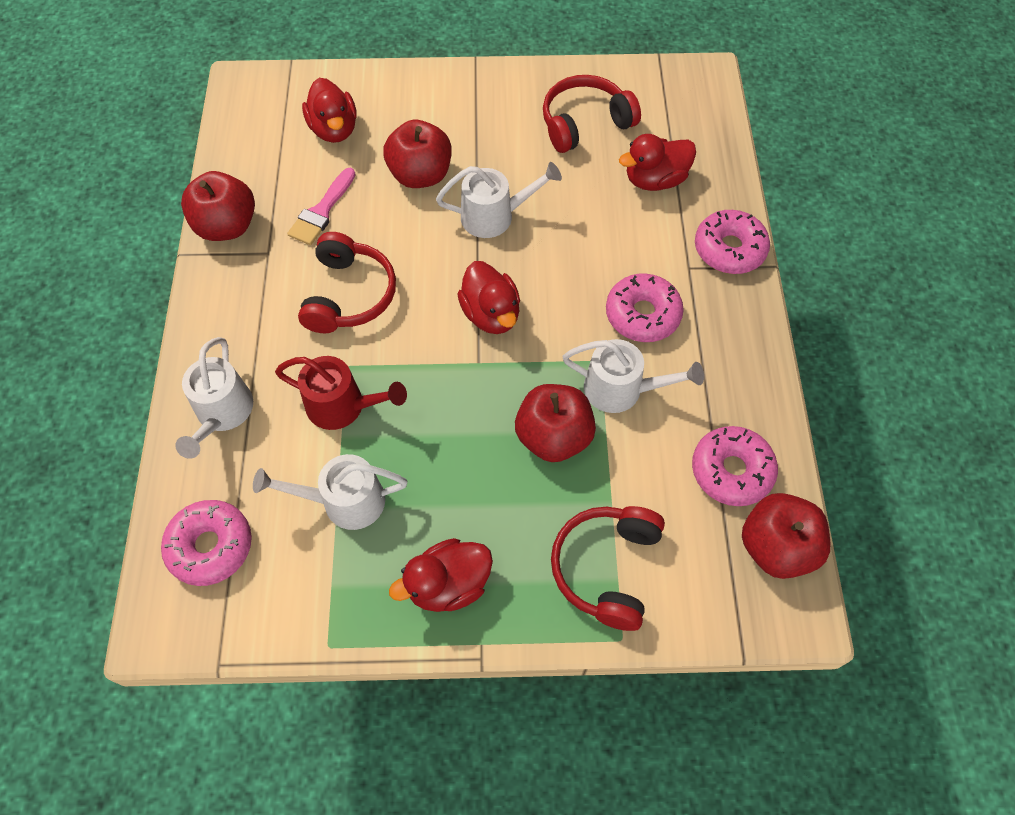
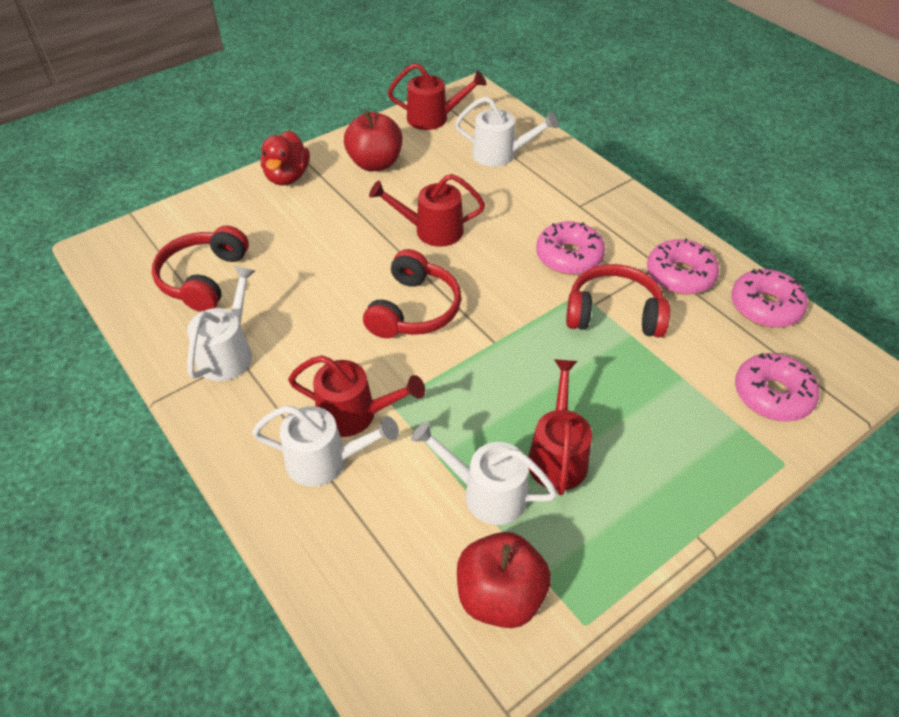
pink brush: 1 -> 0
red apple: 4 -> 2
red duck: 4 -> 1
red watering can: 1 -> 4

